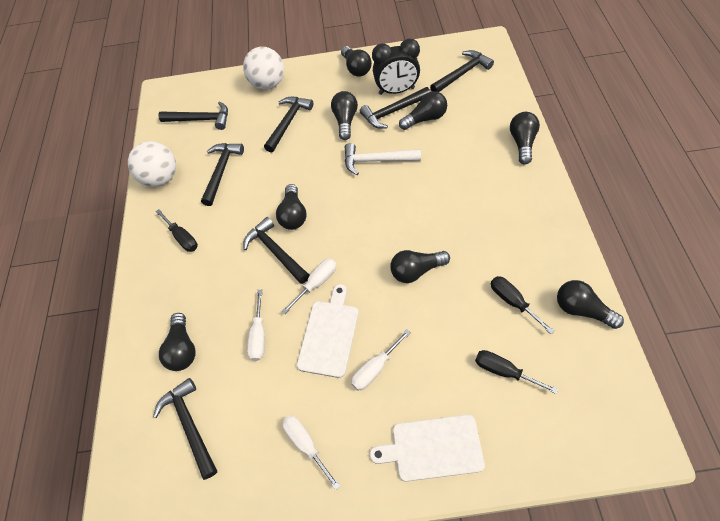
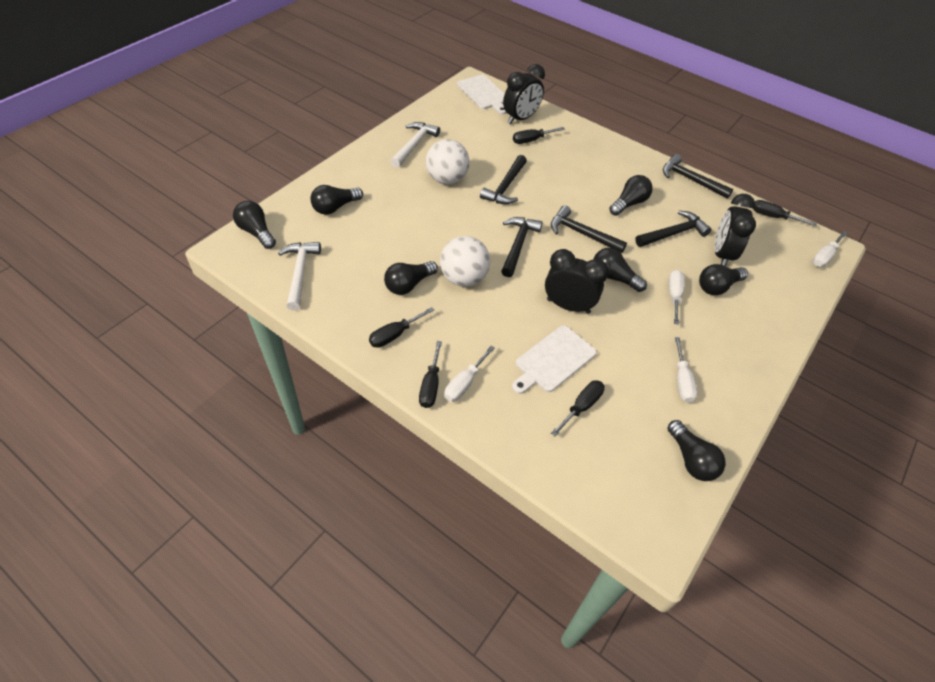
black clock: 1 -> 3
black hammer: 7 -> 5
black light bulb: 8 -> 7
black screwdriver: 3 -> 5
white hammer: 1 -> 2

